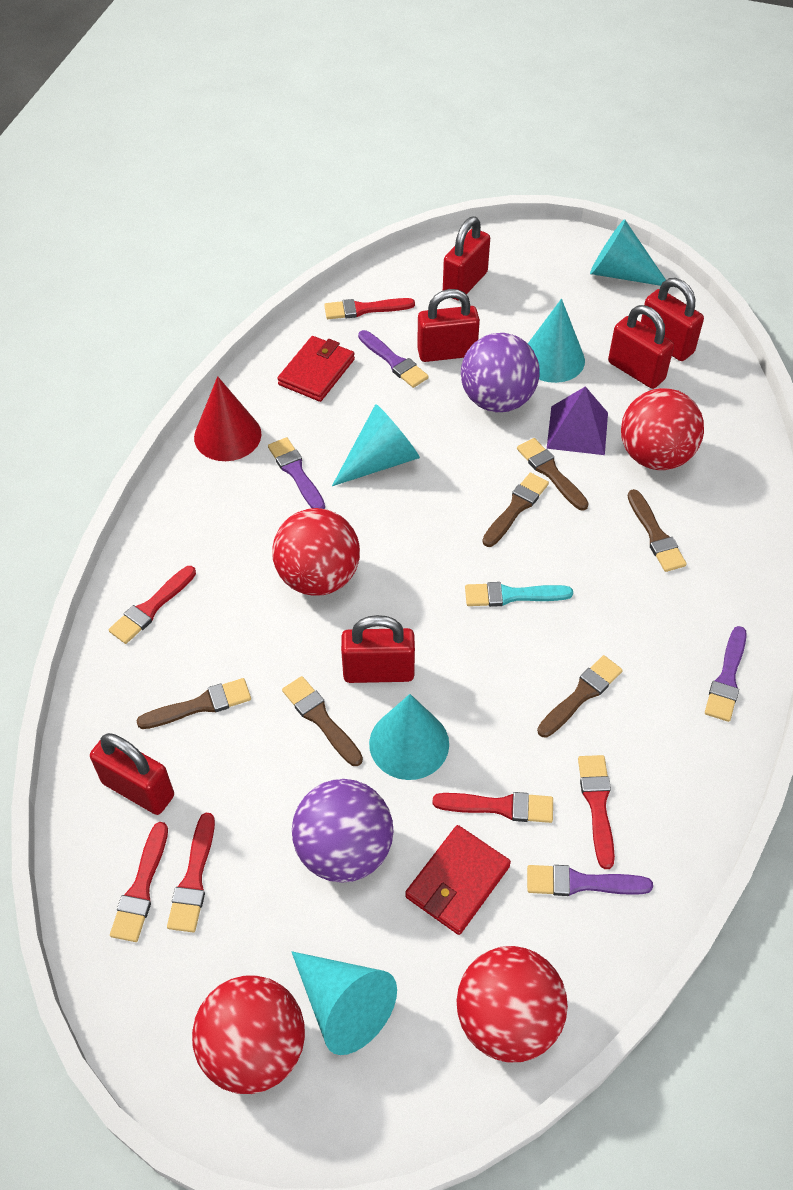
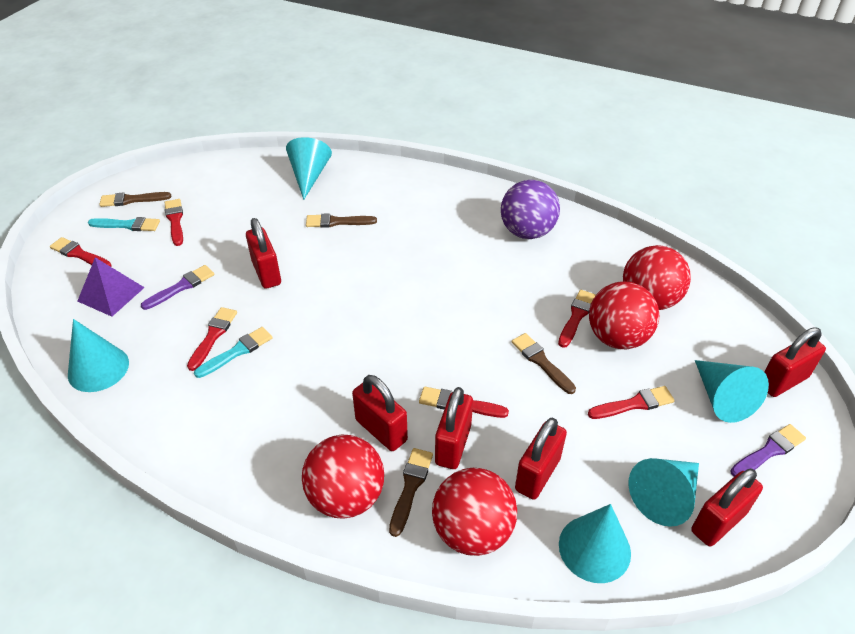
brown brush: 6 -> 4
purple ball: 2 -> 1
purple brush: 4 -> 2
red cone: 1 -> 0
red wallet: 2 -> 0
turquoise brush: 1 -> 2

